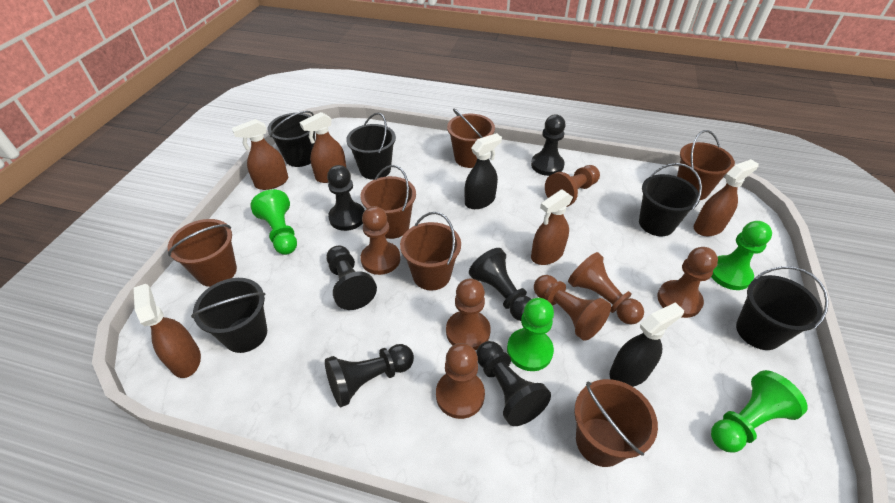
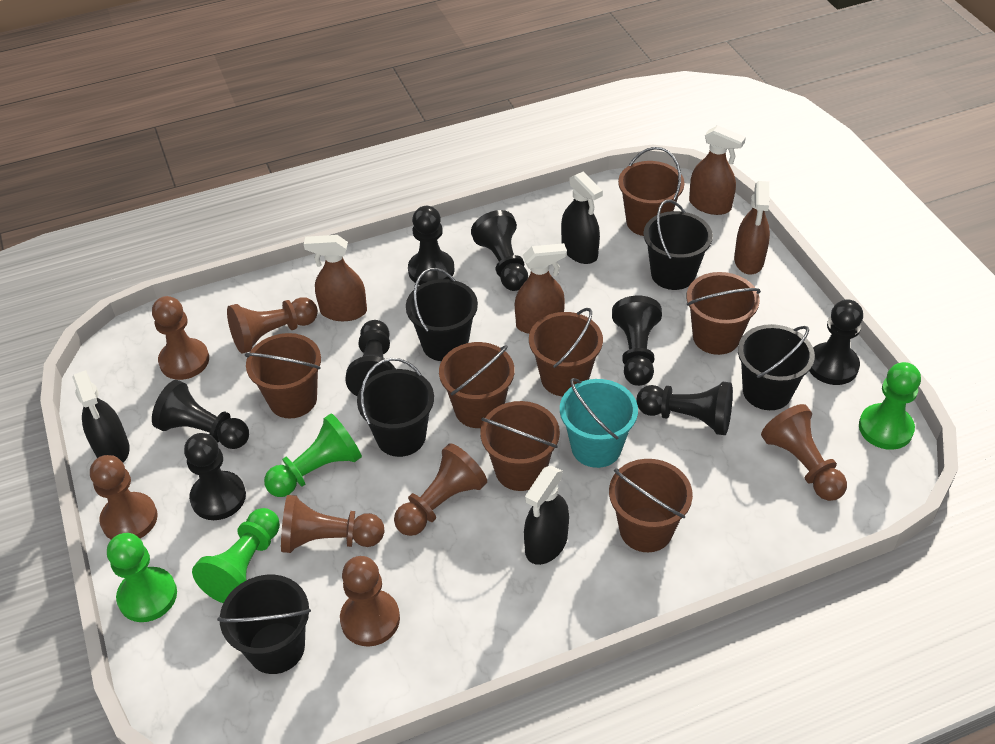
black pawn: 6 -> 8
black spray bottle: 2 -> 3
brown bucket: 6 -> 7
brown spray bottle: 5 -> 4
turquoise bucket: 0 -> 1

